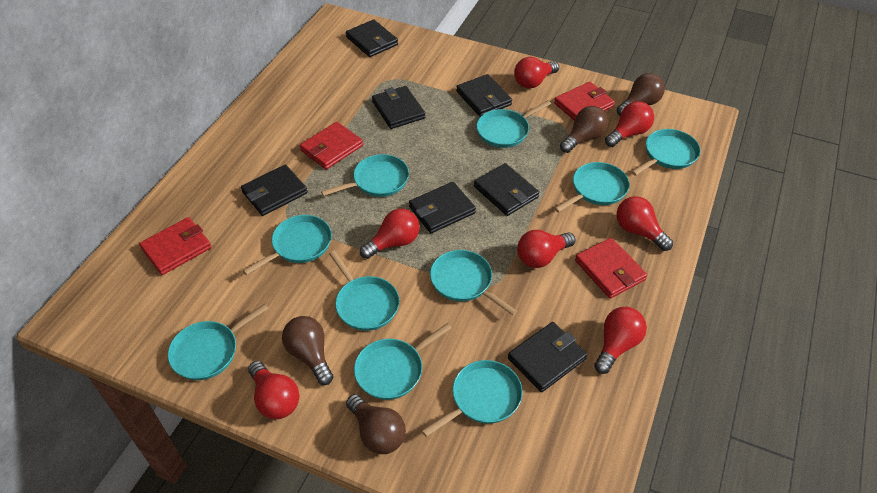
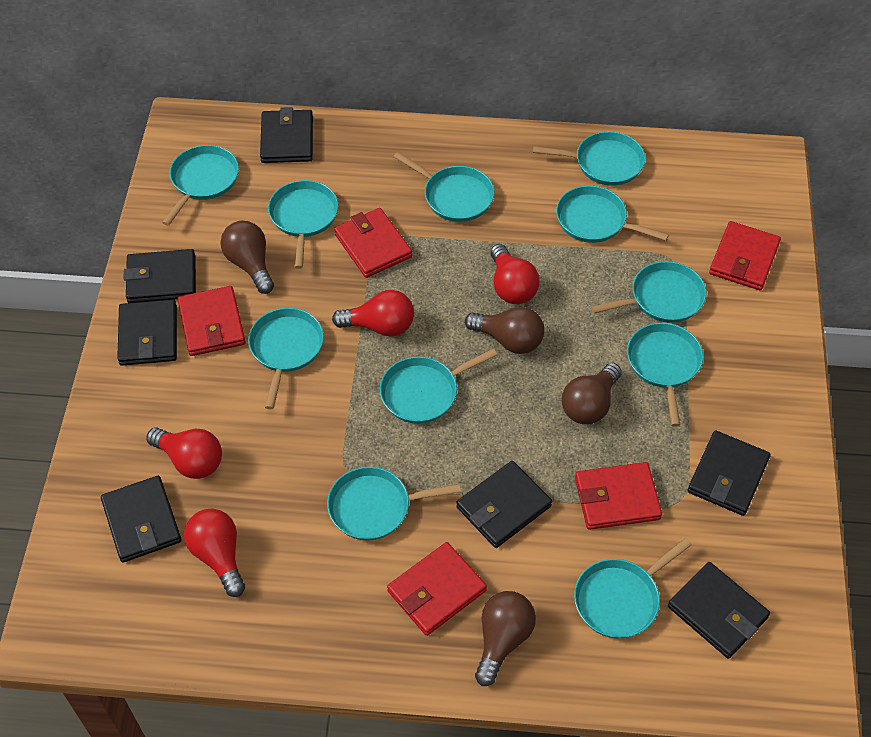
red light bulb: 7 -> 4
red wallet: 4 -> 5
turquoise pan: 10 -> 11

